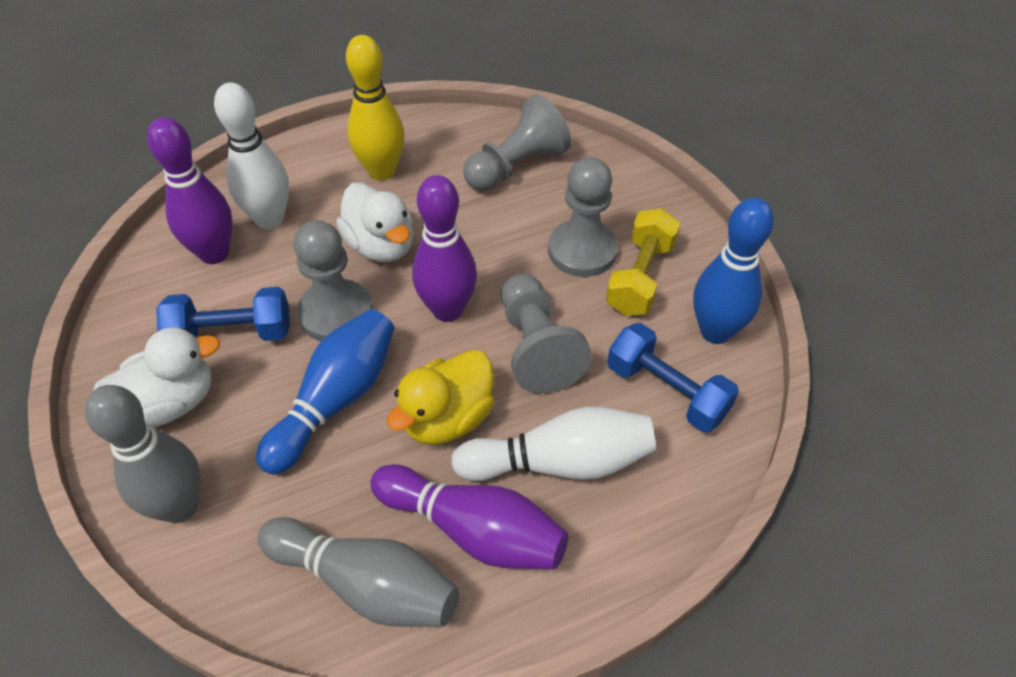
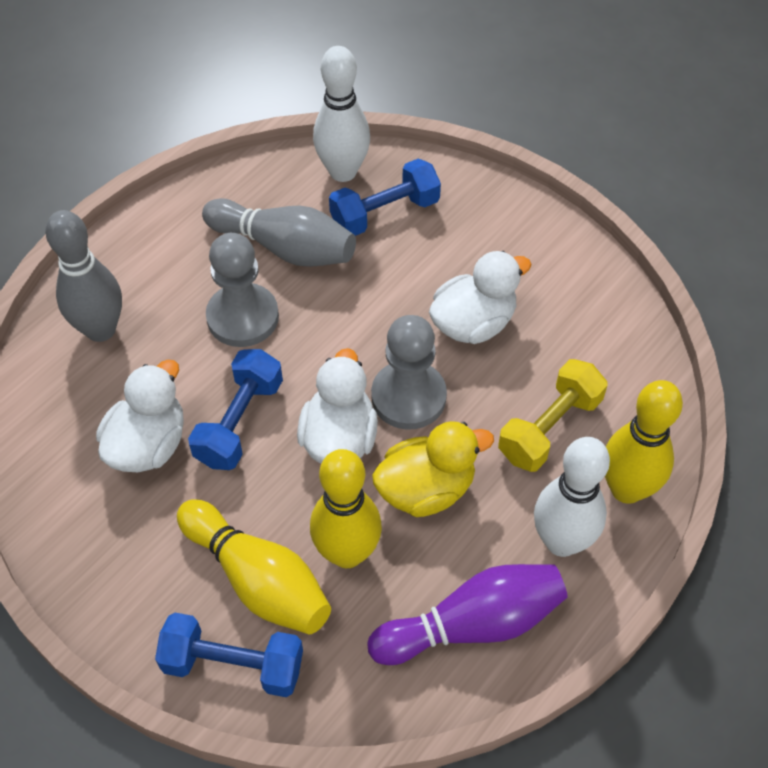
blue bowling pin: 2 -> 0
blue dumbbell: 2 -> 3
grey pawn: 4 -> 2
purple bowling pin: 3 -> 1
white duck: 2 -> 3
yellow bowling pin: 1 -> 3

